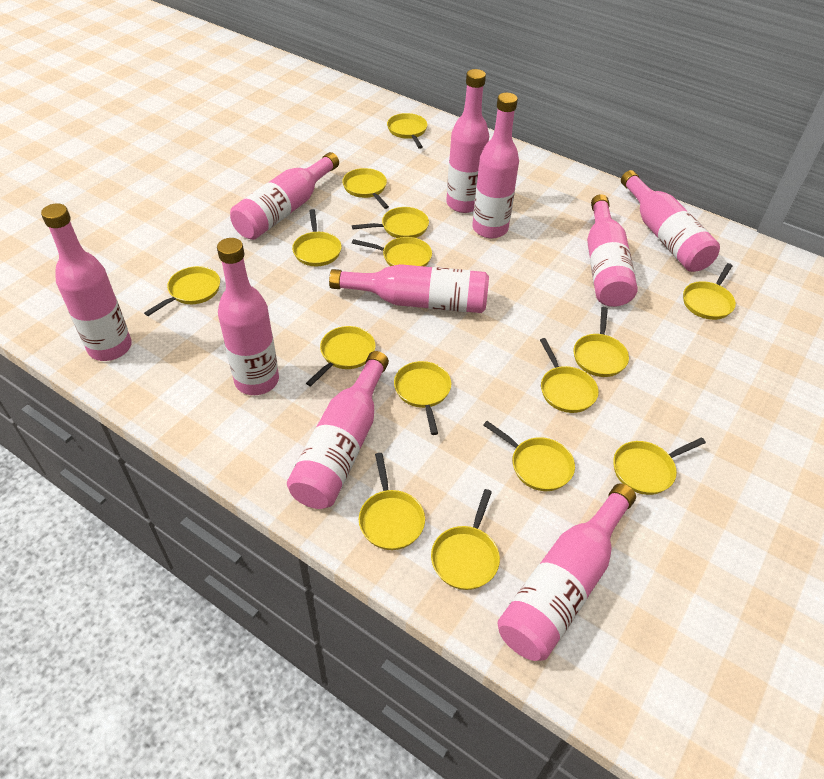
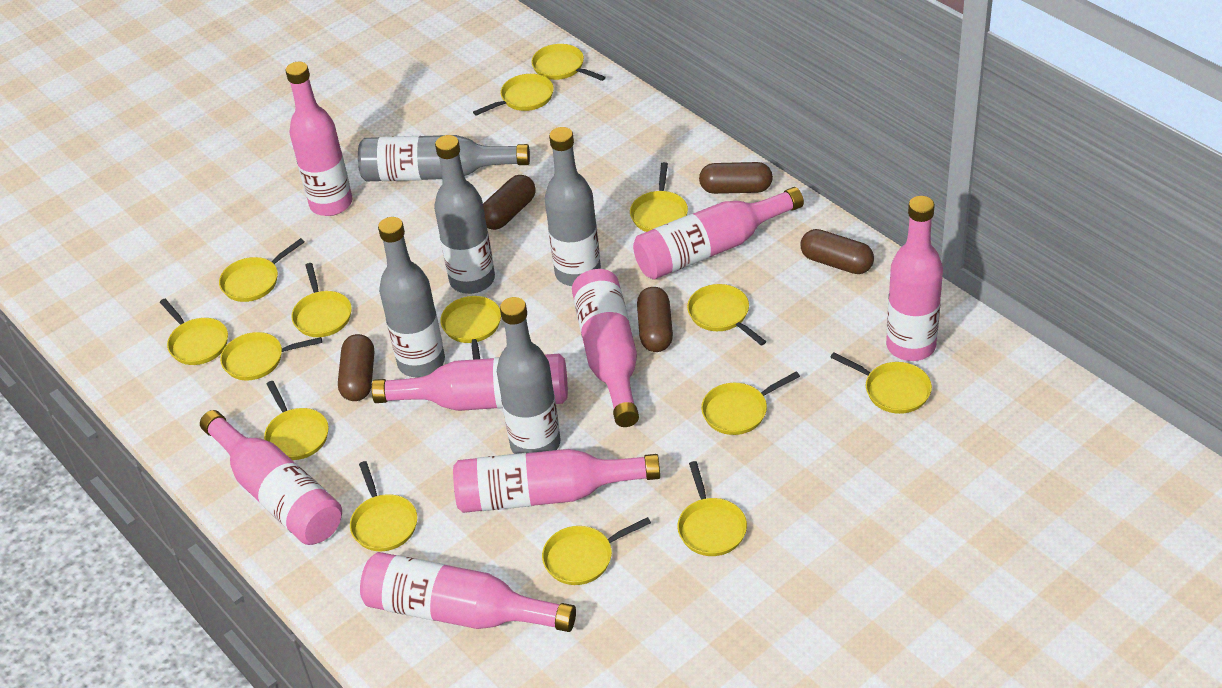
brown capsule: 0 -> 5
grey bottle: 0 -> 5
pink bottle: 10 -> 8

